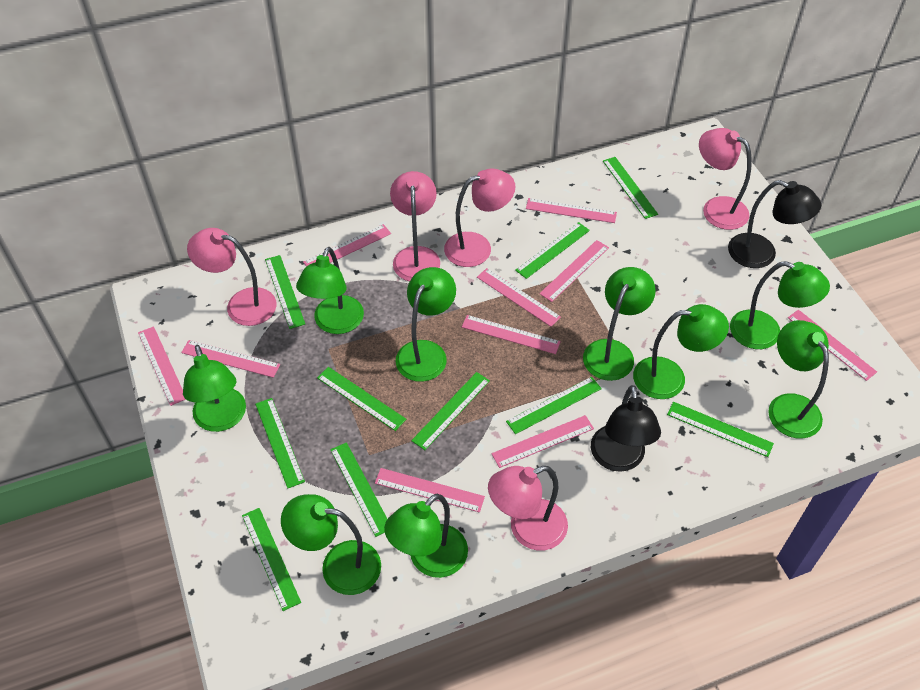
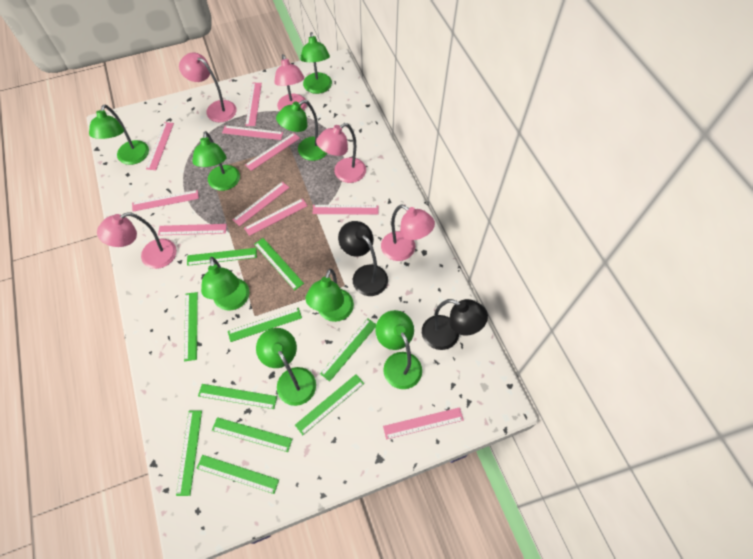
green lamp: 9 -> 8

